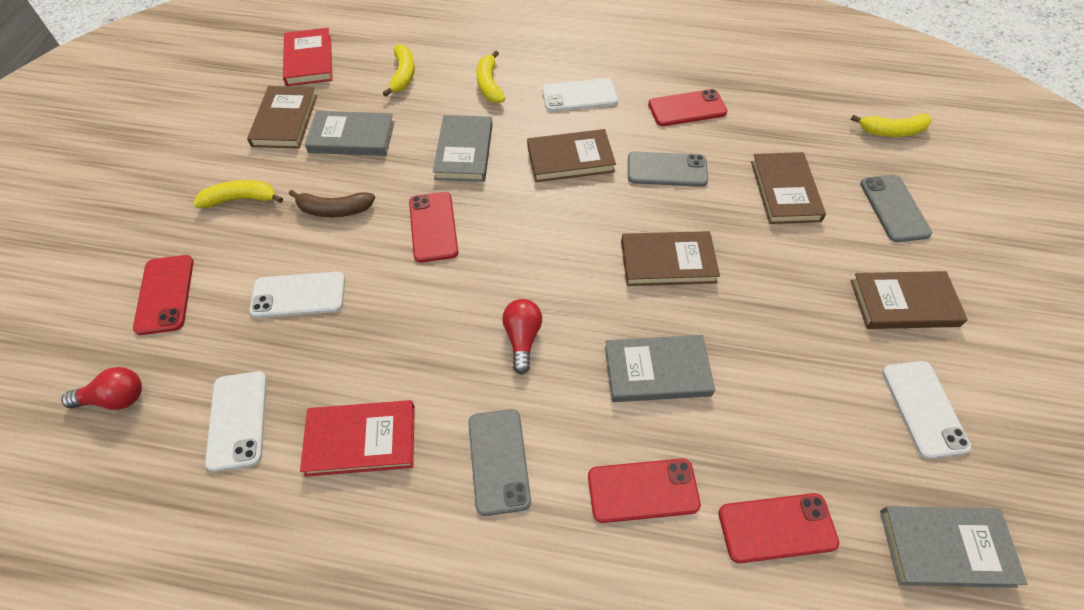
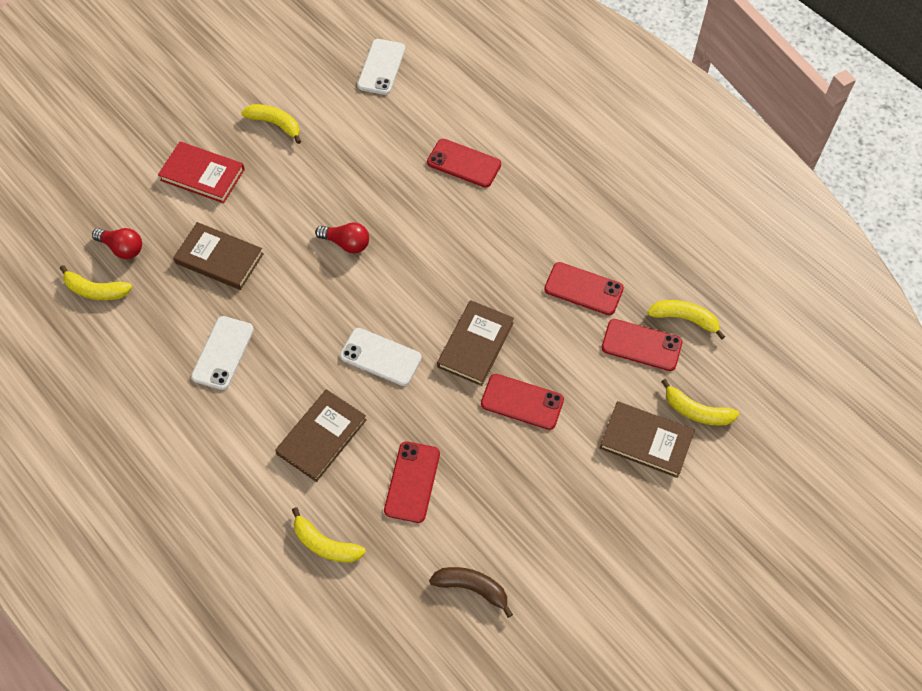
brown book: 5 -> 4
grey book: 4 -> 0
grey phone: 3 -> 0
red book: 2 -> 1
white phone: 4 -> 3
yellow banana: 4 -> 5

